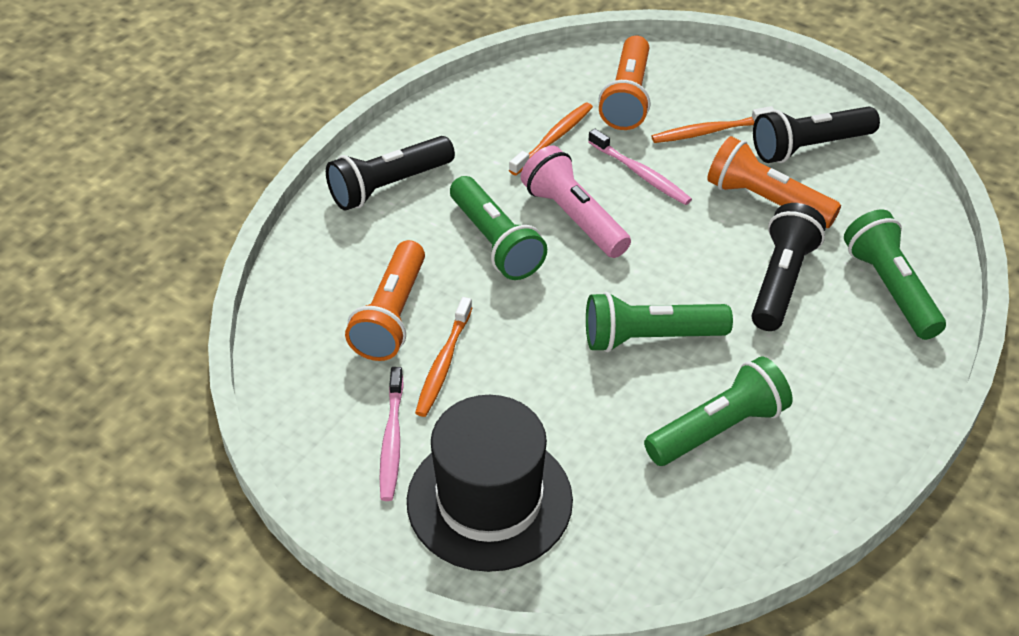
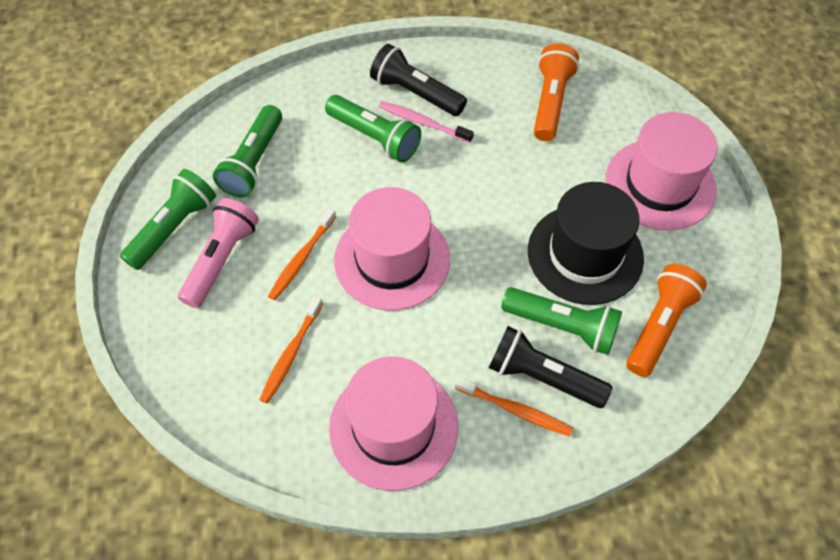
black flashlight: 3 -> 2
orange flashlight: 3 -> 2
pink hat: 0 -> 3
pink toothbrush: 2 -> 1

